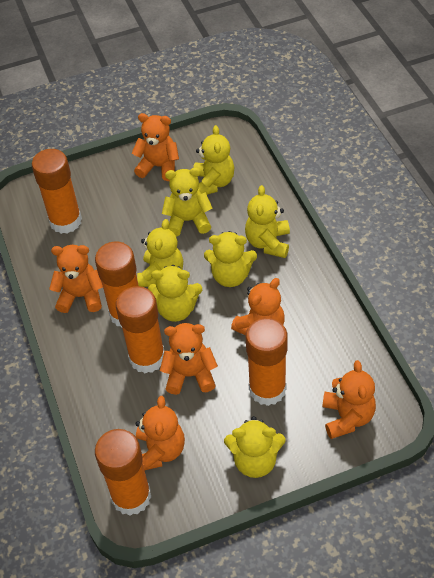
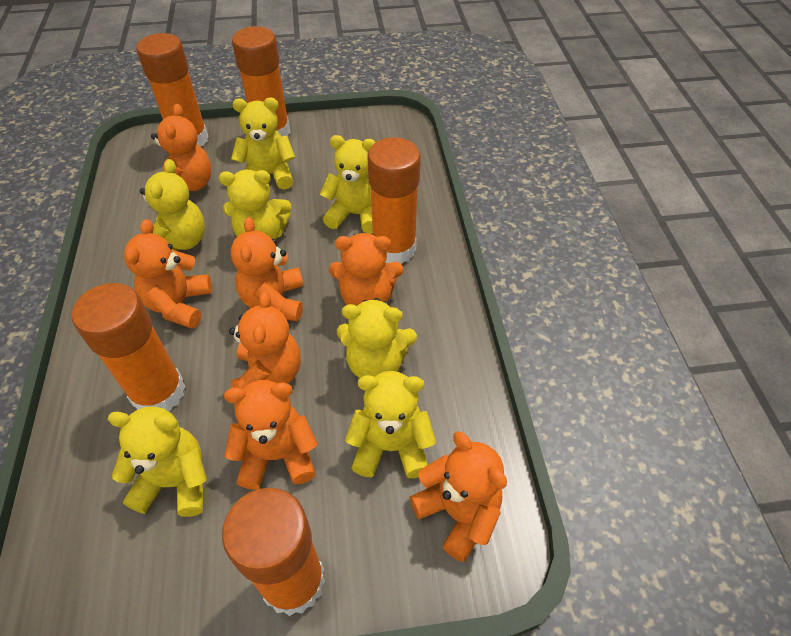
orange teddy bear: 6 -> 7

